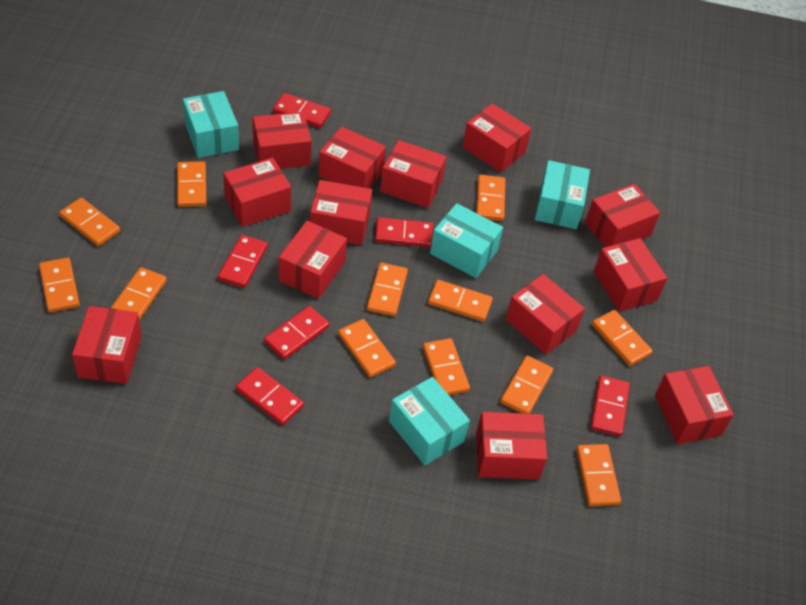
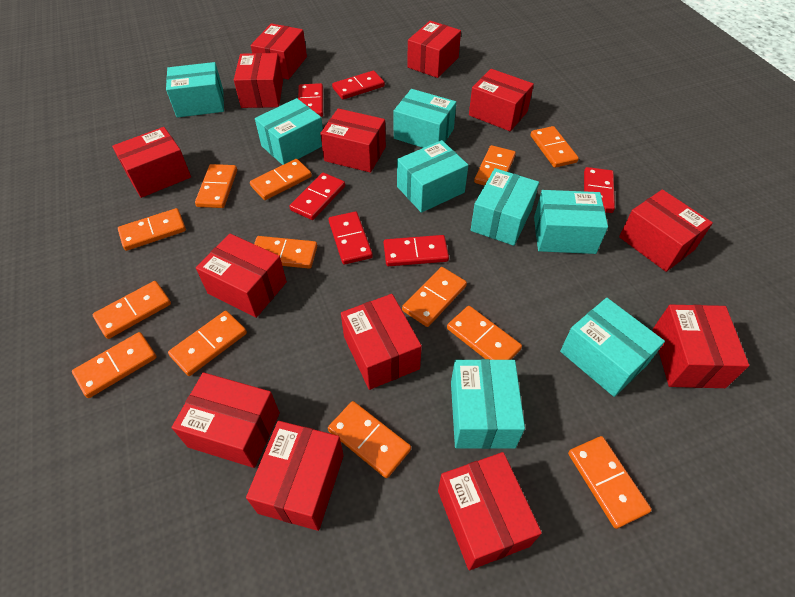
orange domino: 12 -> 13
turquoise box: 4 -> 8

